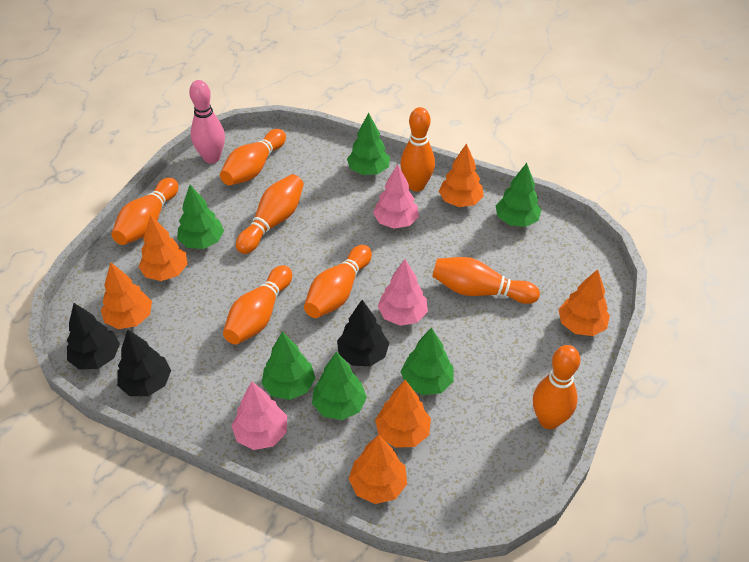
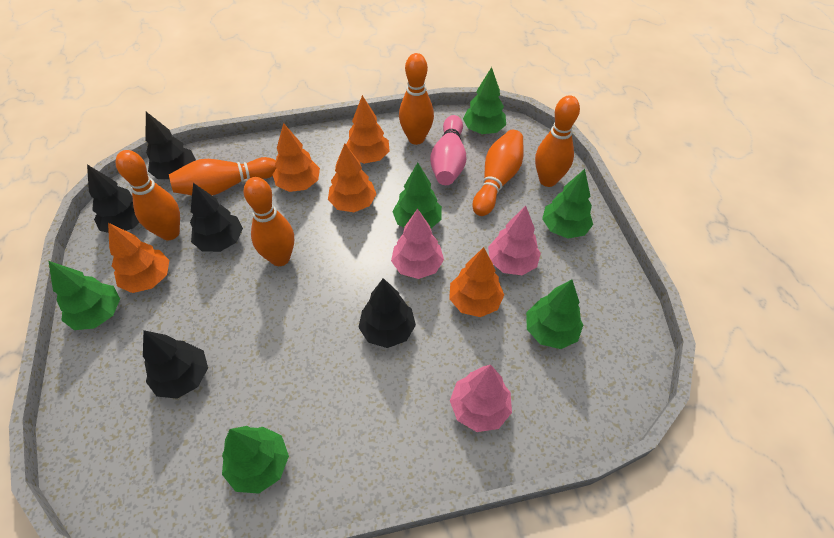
black tree: 3 -> 5
orange bowling pin: 8 -> 6
orange tree: 6 -> 5

